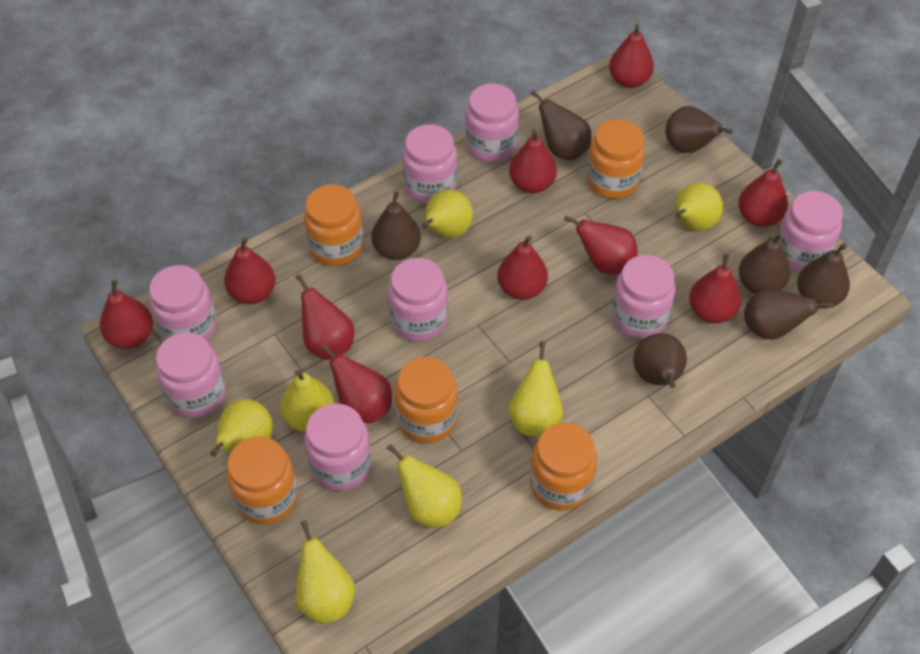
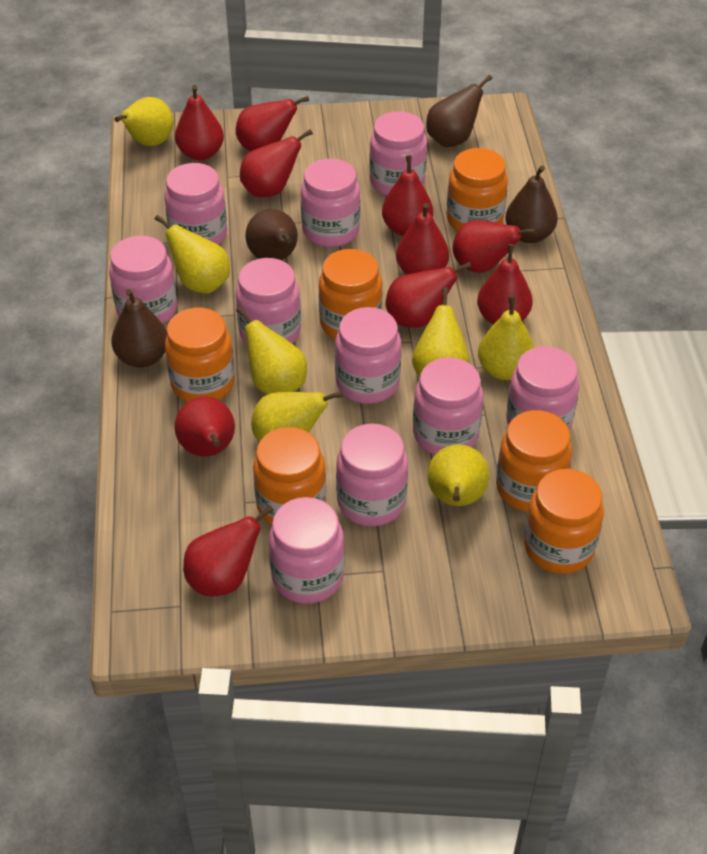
brown pear: 7 -> 4
orange jar: 5 -> 6
pink jar: 8 -> 10

